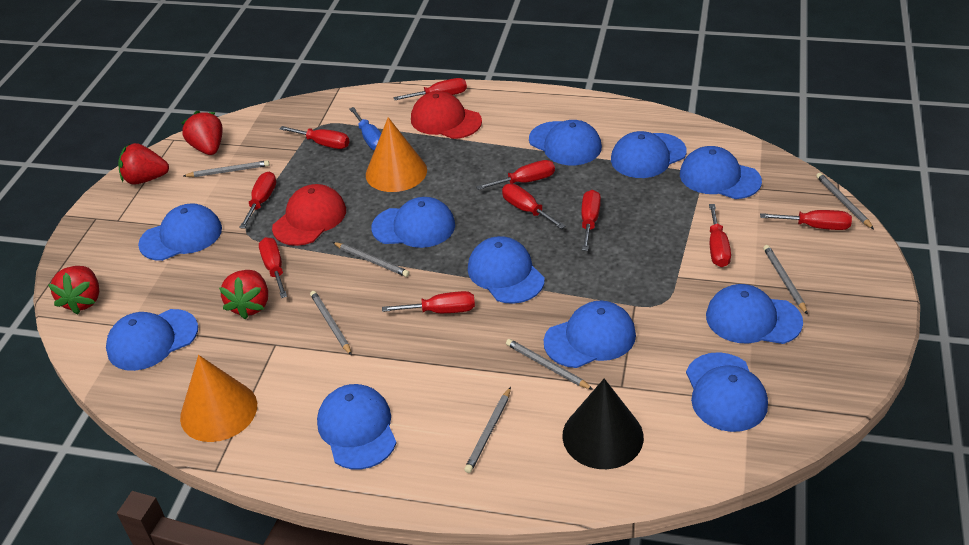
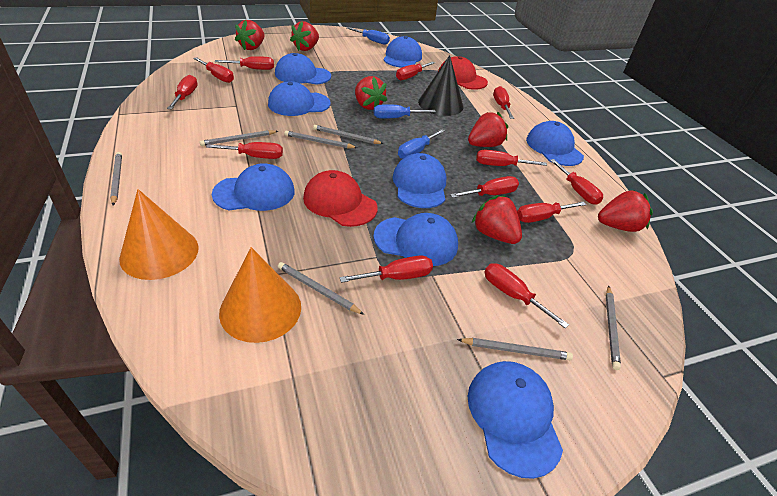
blue cap: 11 -> 8
blue screwdriver: 1 -> 3
red screwdriver: 10 -> 12
red strawberry: 4 -> 6

